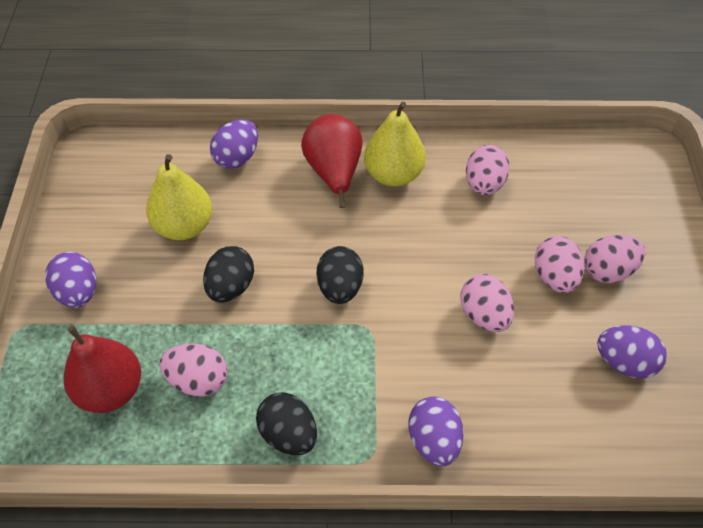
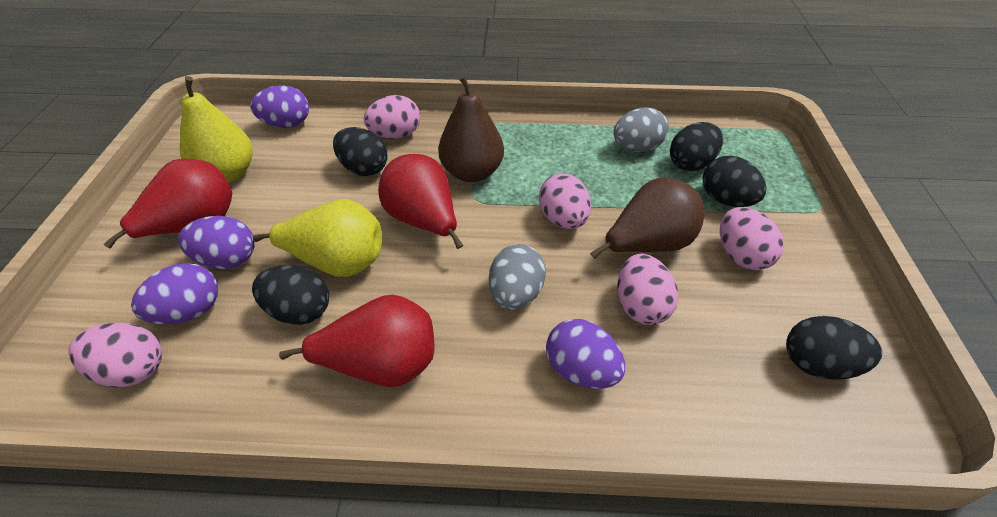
black egg: 3 -> 5
brown pear: 0 -> 2
grey egg: 0 -> 2
red pear: 2 -> 3

